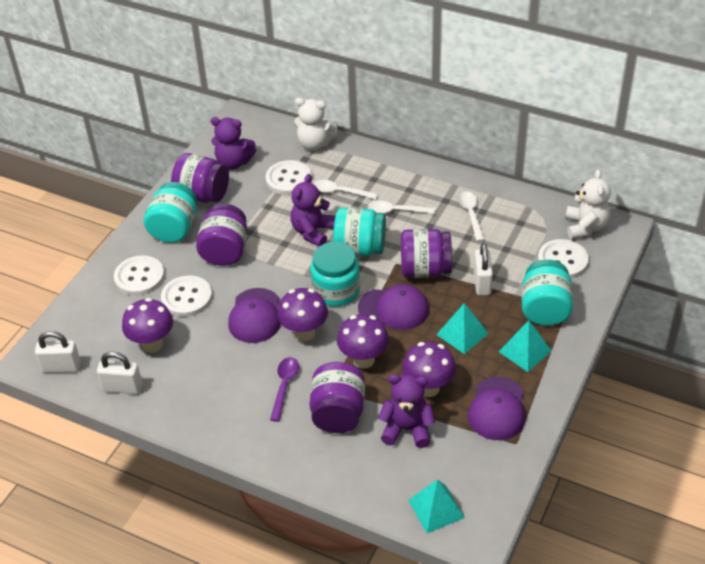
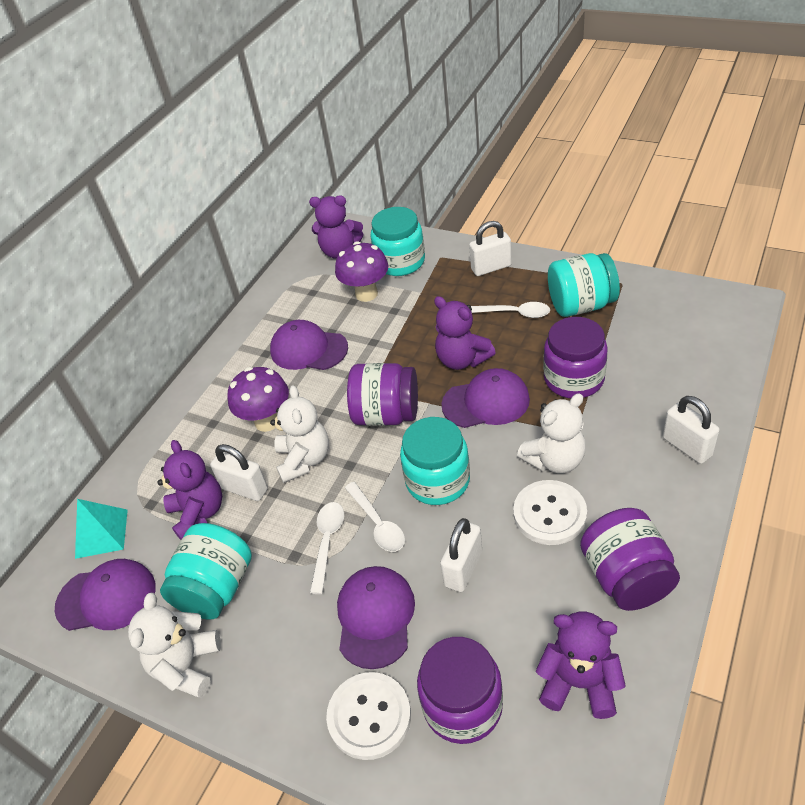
purple cap: 3 -> 4
purple mushroom: 4 -> 2
purple spoon: 1 -> 0
purple teddy bear: 3 -> 4
turquoise pyramid: 3 -> 1
white button: 4 -> 2
white padlock: 3 -> 4
white teddy bear: 2 -> 3

